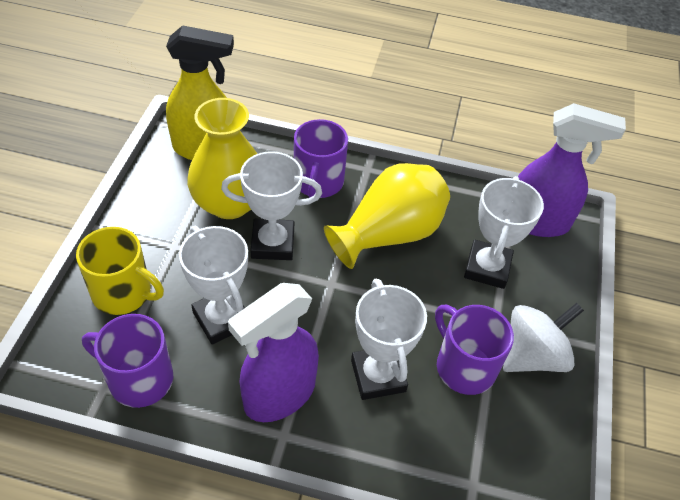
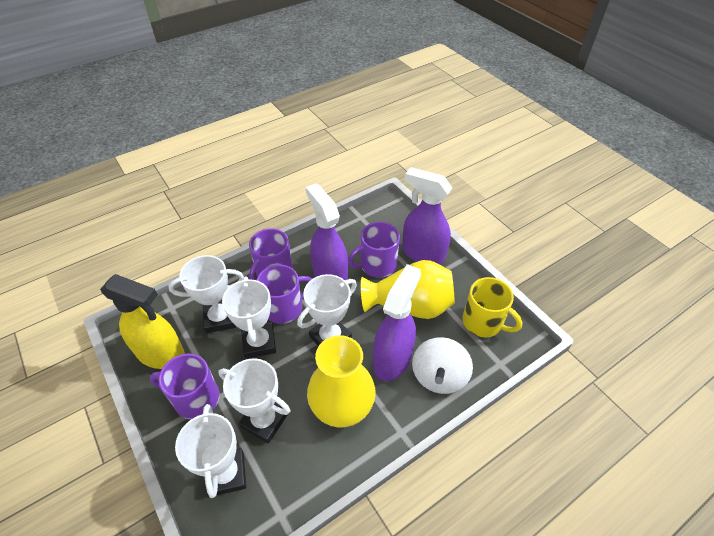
purple mug: 3 -> 4
purple spray bottle: 2 -> 3
white trophy: 4 -> 5

